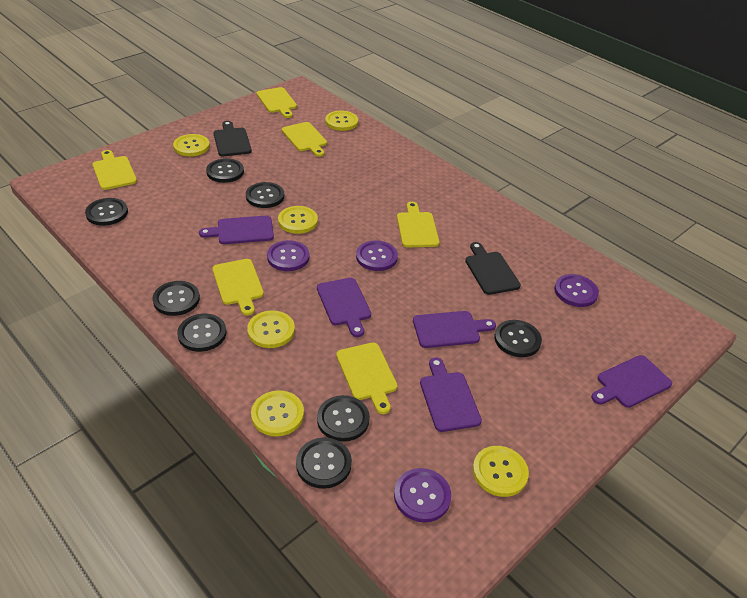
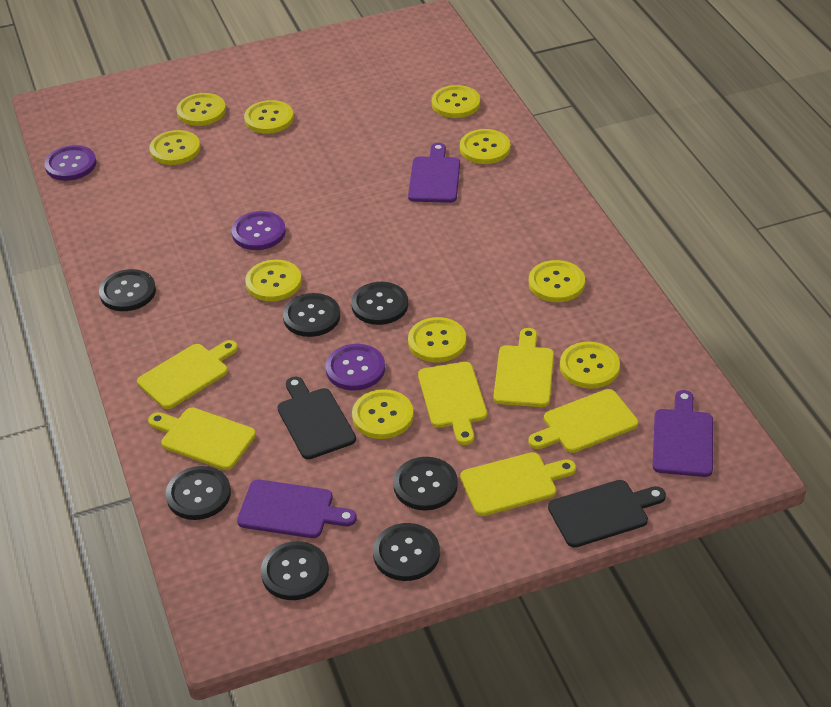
black button: 8 -> 7
purple button: 4 -> 3
purple cutting board: 5 -> 3
yellow button: 6 -> 10

